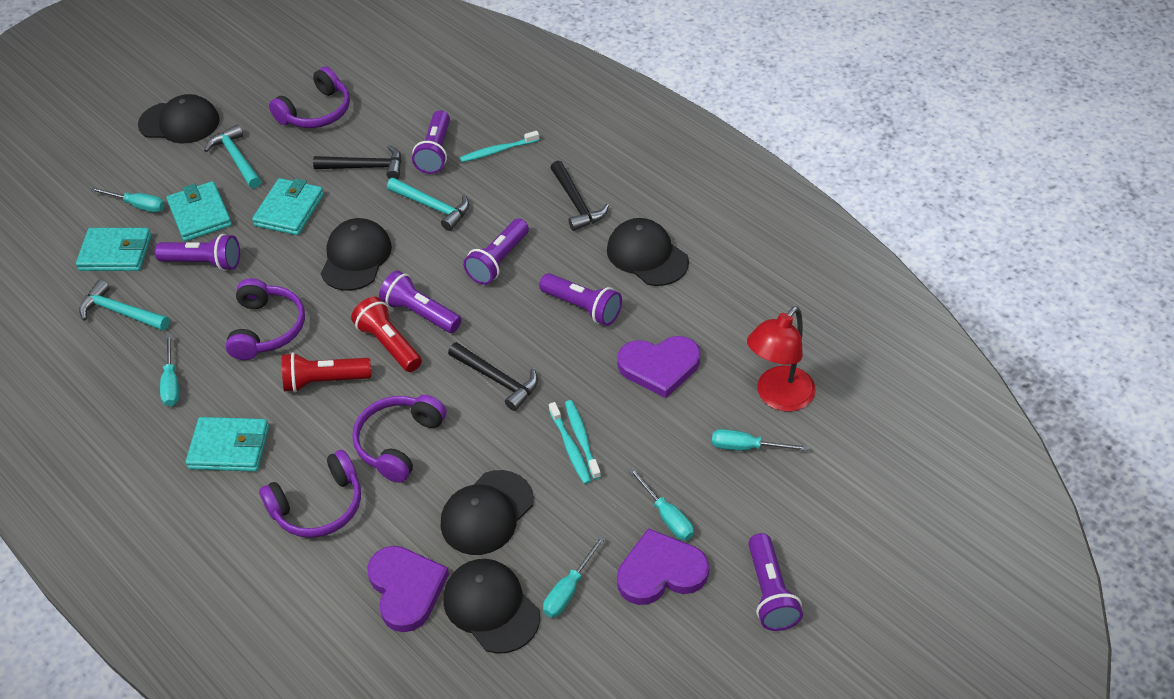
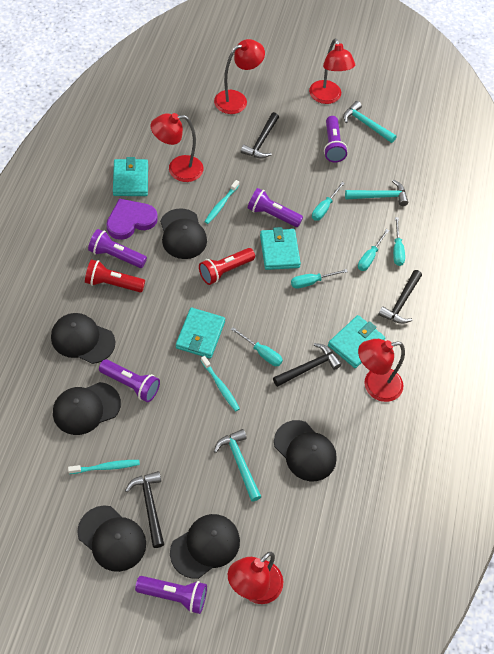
black cap: 5 -> 6
black hammer: 3 -> 4
purple flashlight: 6 -> 5
purple headphones: 4 -> 0
purple heart: 3 -> 1
red lamp: 1 -> 5

